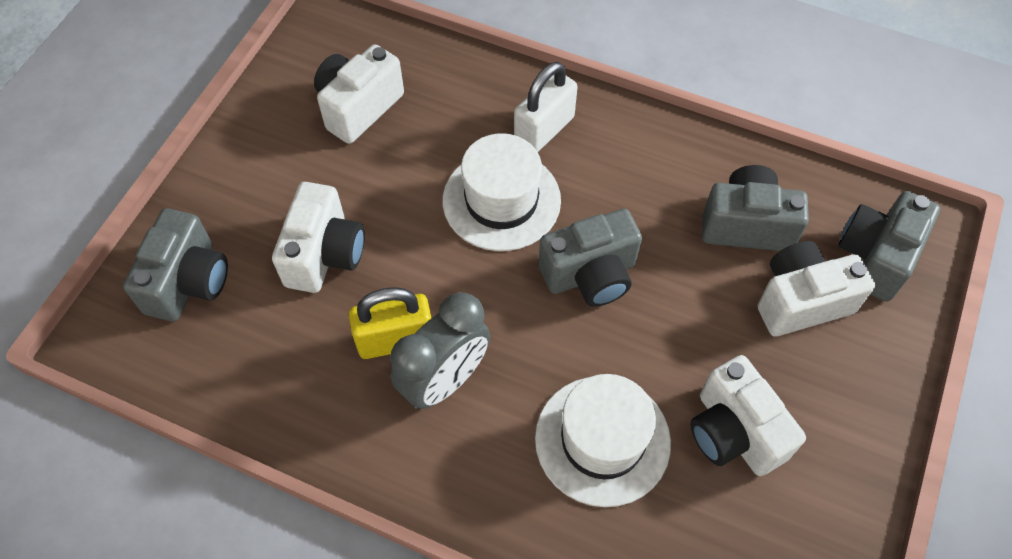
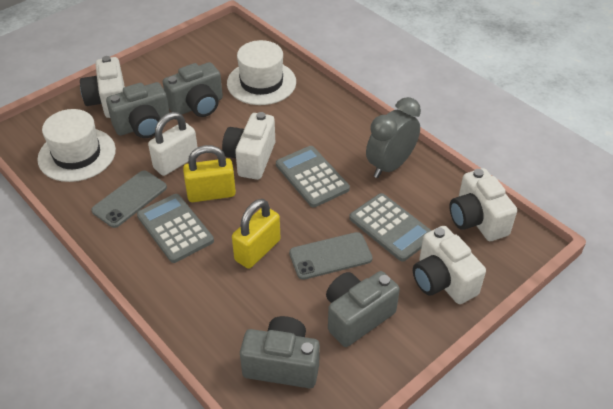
grey calculator: 0 -> 3
grey phone: 0 -> 2
yellow padlock: 1 -> 2

